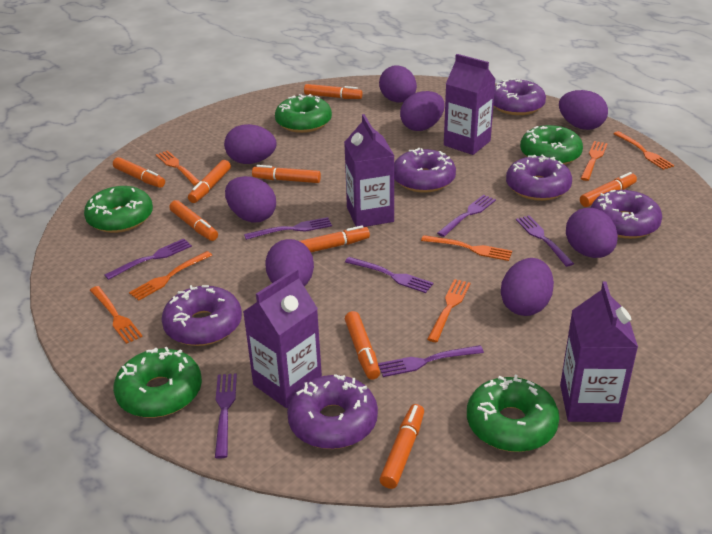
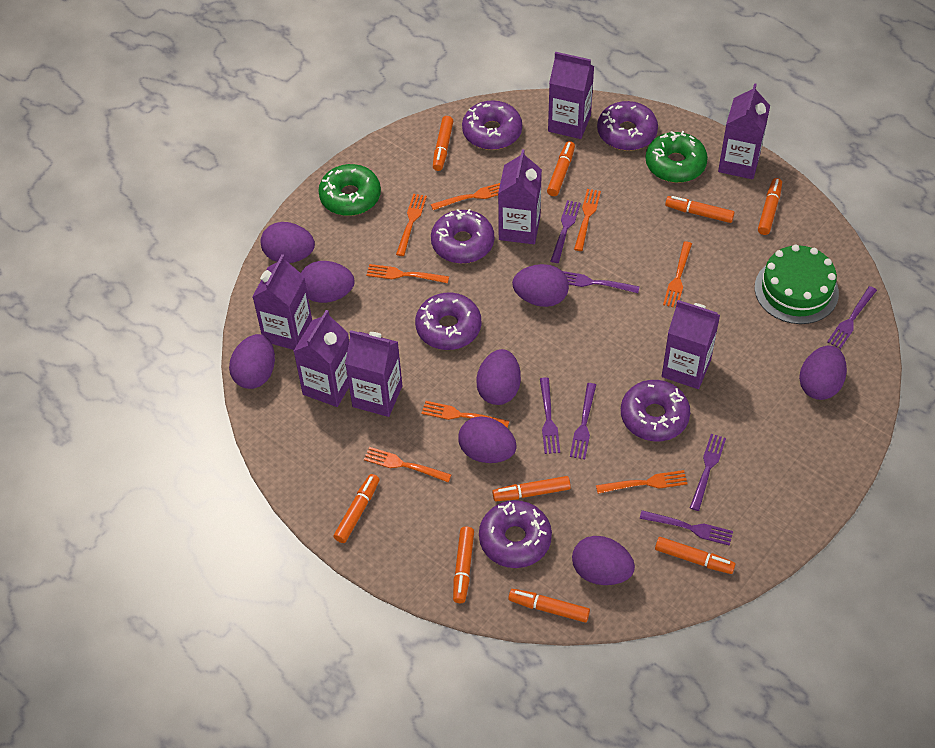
green cake: 0 -> 1
green donut: 5 -> 2
orange fork: 7 -> 8
purple carton: 4 -> 7

